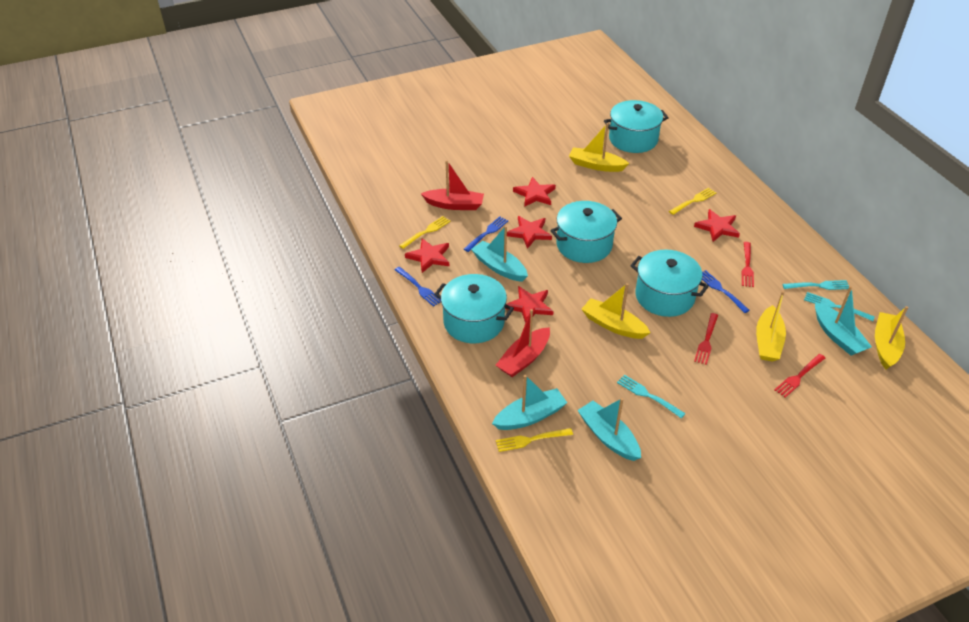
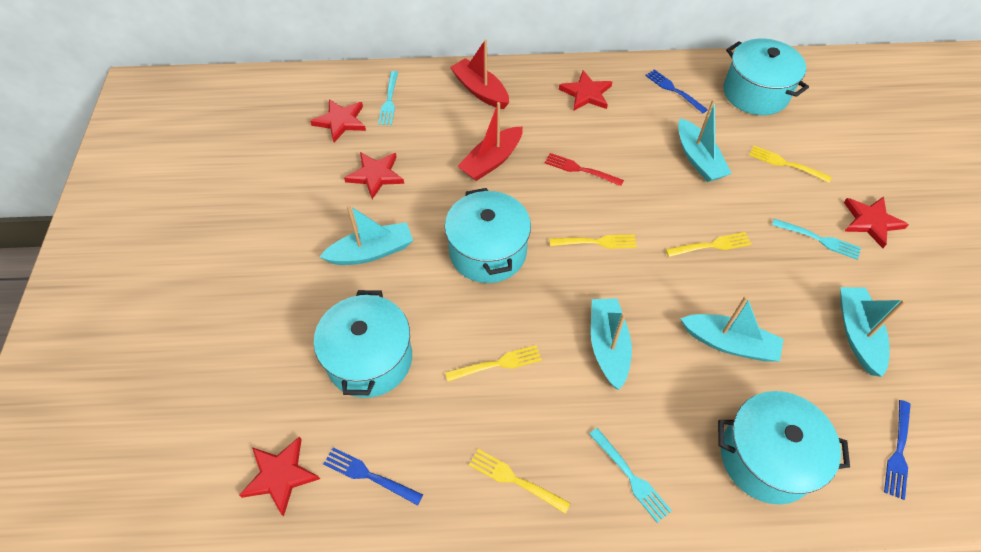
red fork: 3 -> 1
turquoise boat: 4 -> 5
yellow boat: 4 -> 0
yellow fork: 3 -> 5

